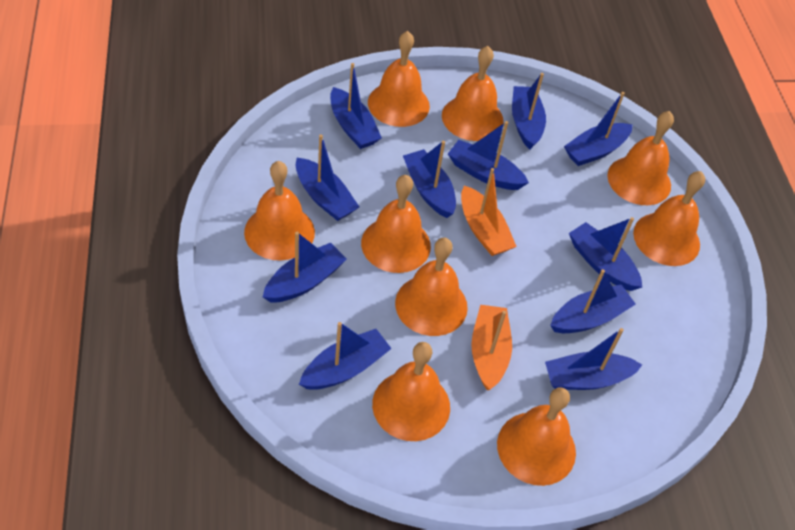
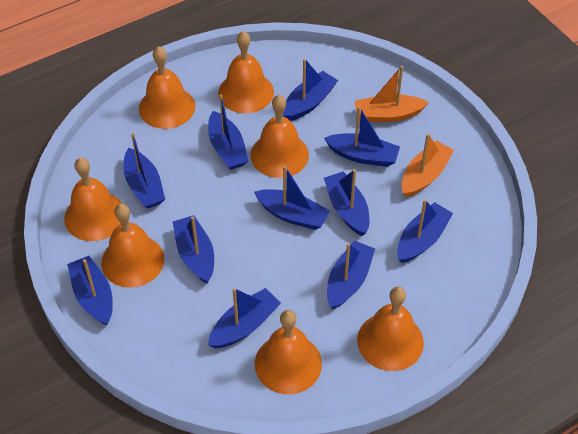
orange bell: 9 -> 7

